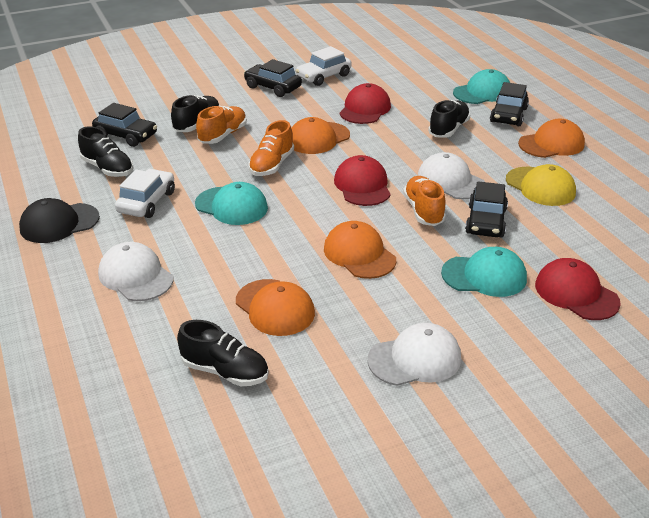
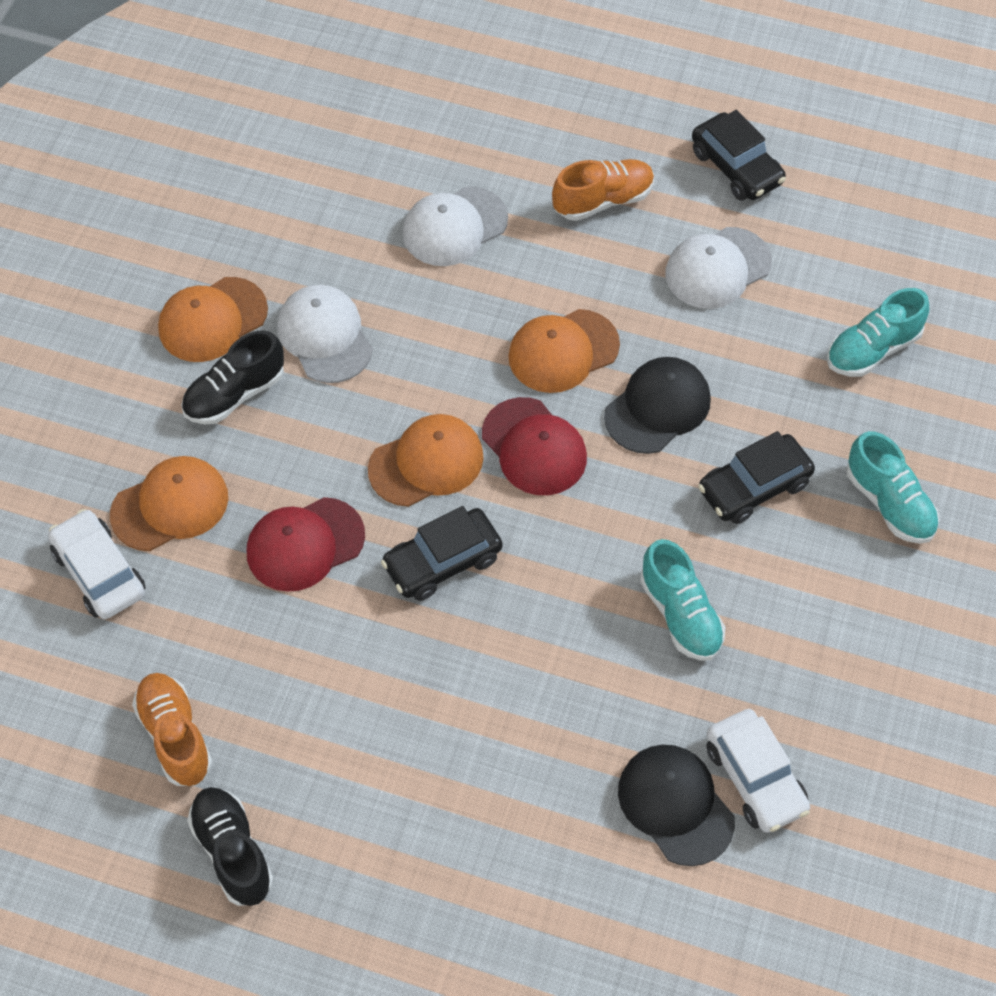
black cap: 1 -> 2
black car: 4 -> 3
black shoe: 4 -> 2
orange shoe: 3 -> 2
red cap: 3 -> 2
turquoise cap: 3 -> 0
turquoise shoe: 0 -> 3
yellow cap: 1 -> 0

